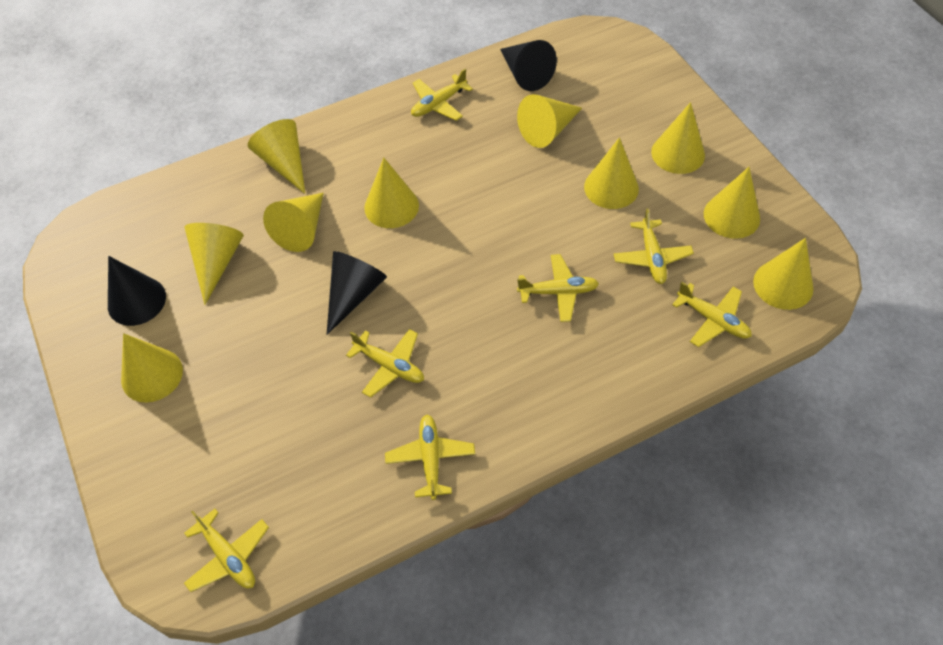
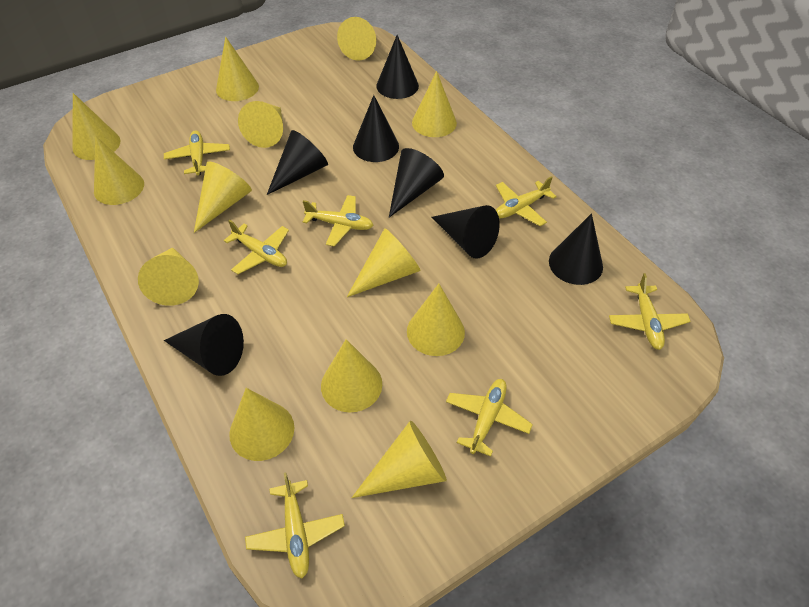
black cone: 3 -> 7
yellow cone: 10 -> 13

